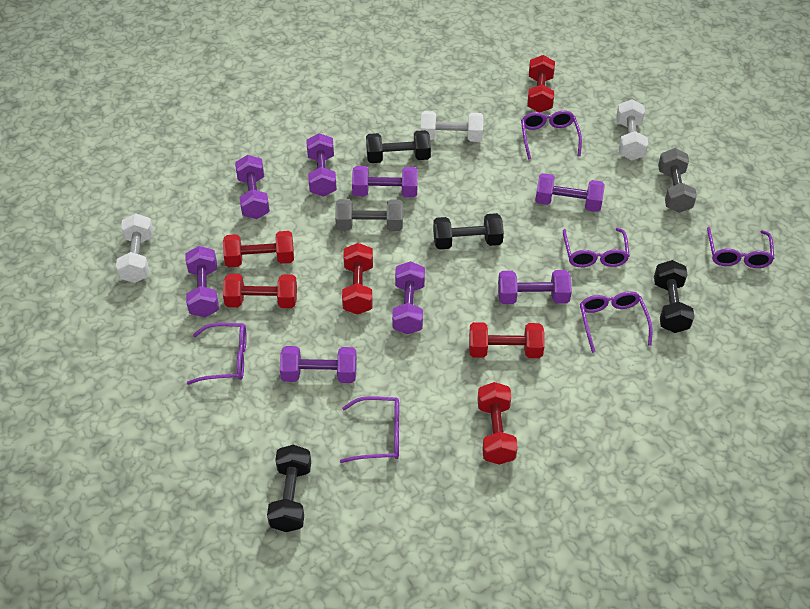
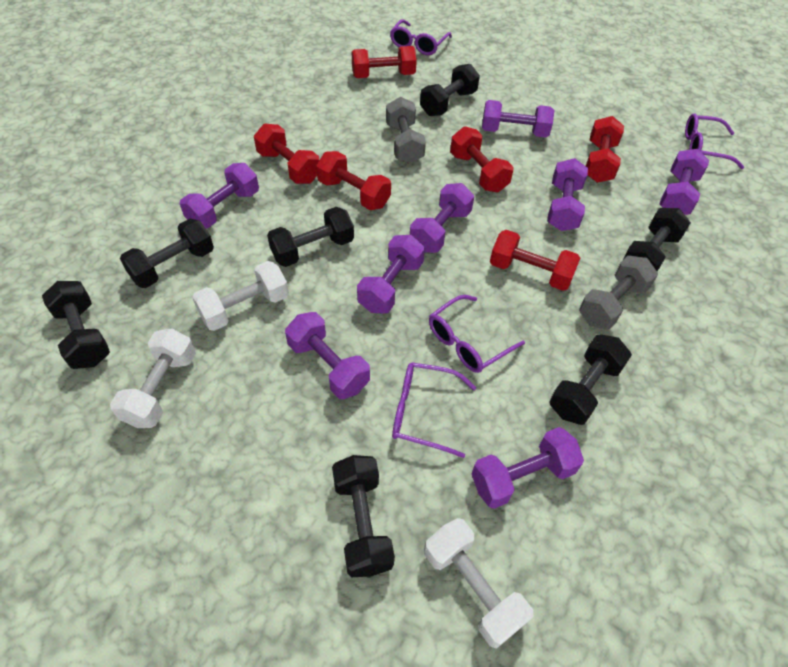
black dumbbell: 4 -> 7
purple glasses: 6 -> 4

